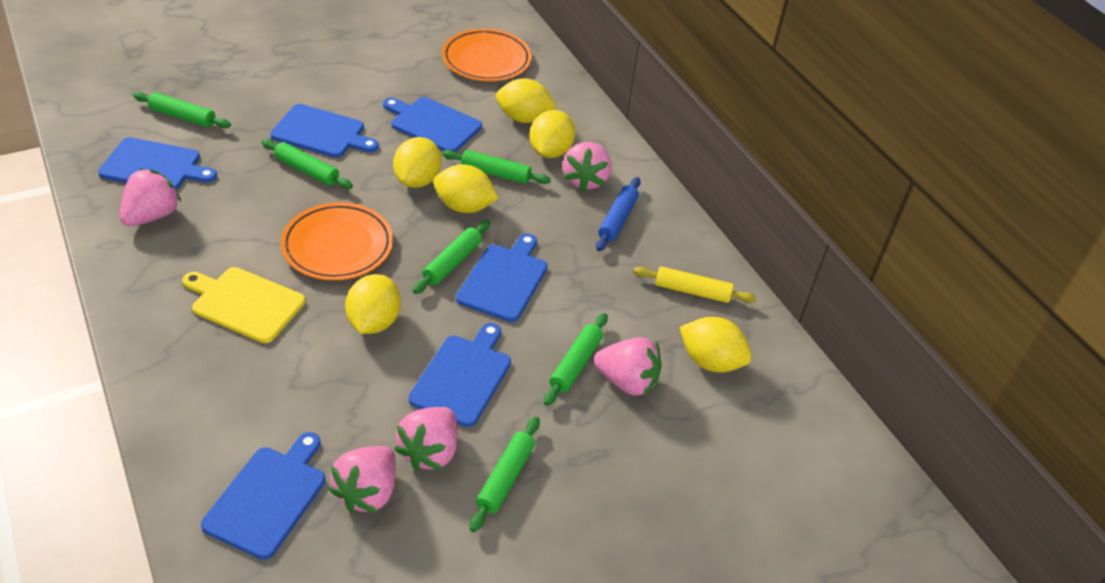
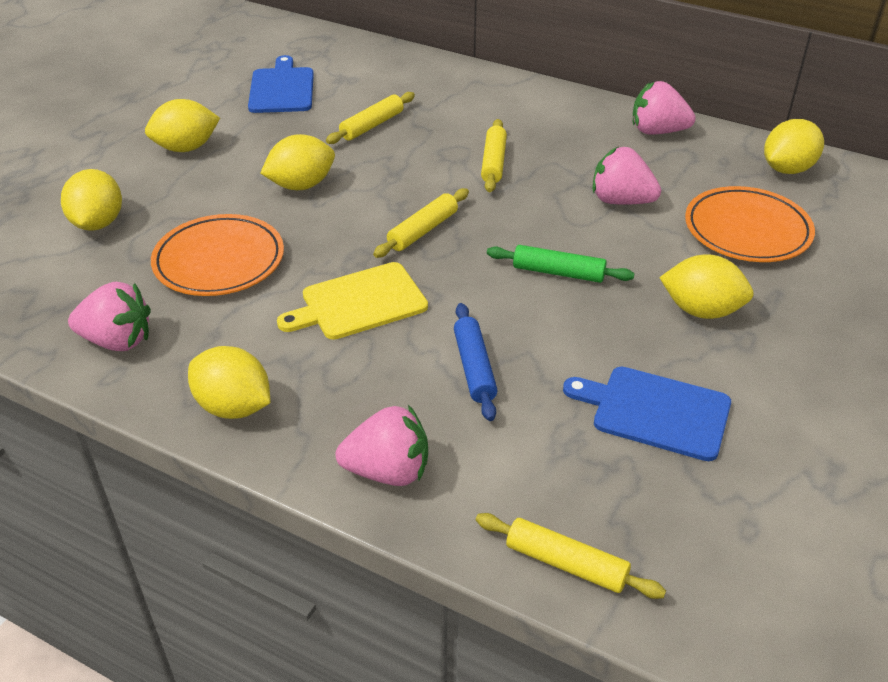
blue cutting board: 6 -> 2
green rolling pin: 6 -> 1
pink strawberry: 5 -> 4
yellow rolling pin: 1 -> 4

